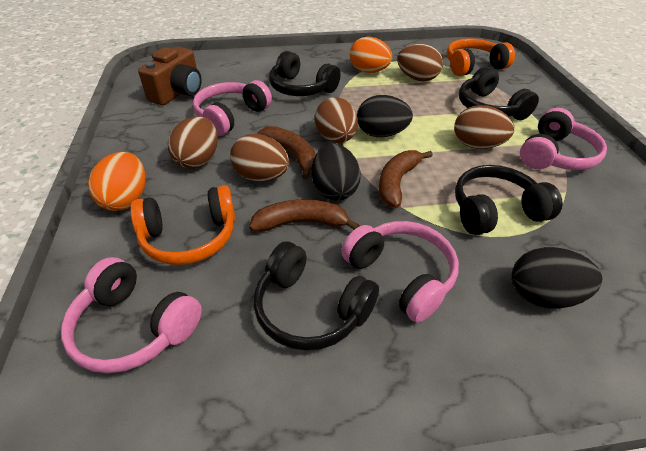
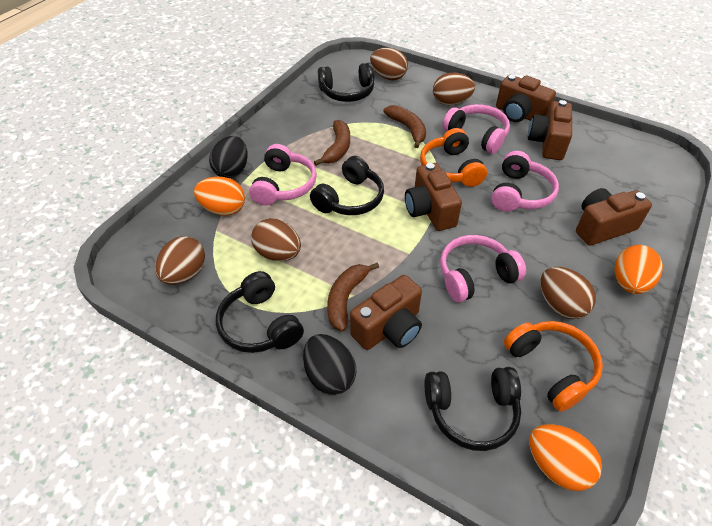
black egg: 3 -> 2
brown camera: 1 -> 5
orange egg: 2 -> 3

